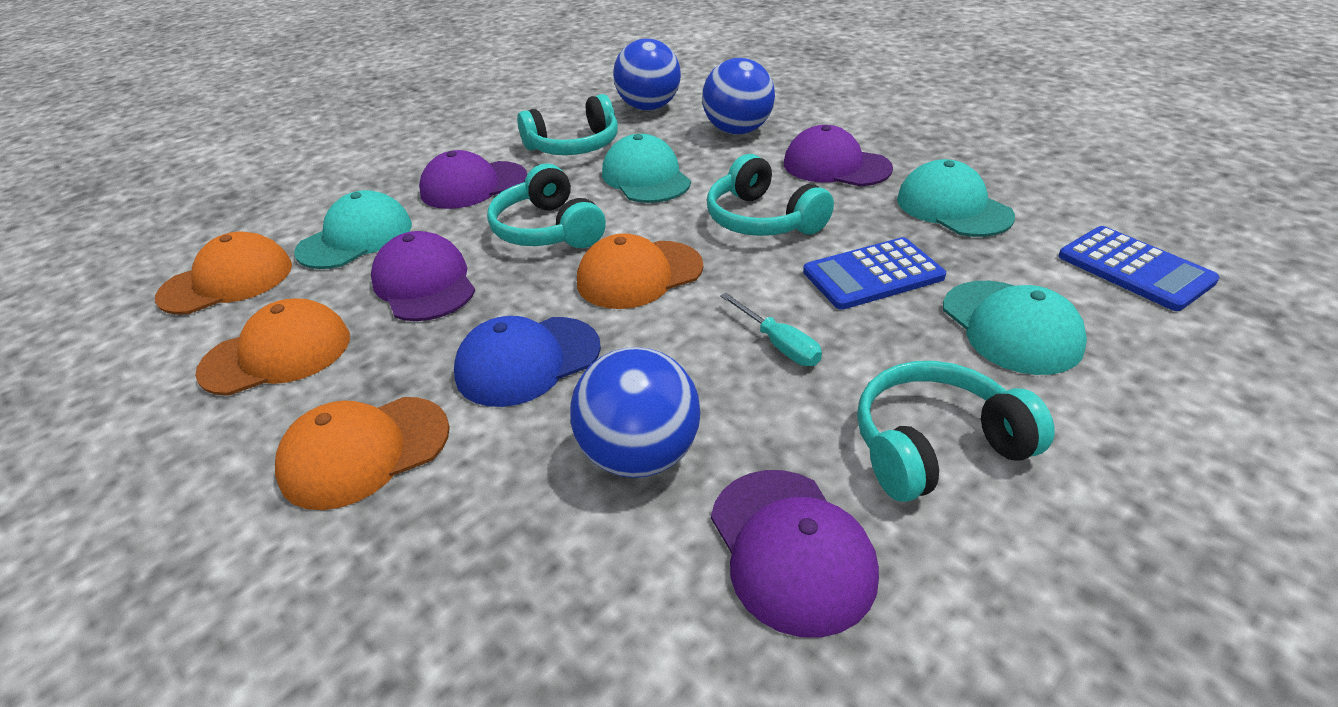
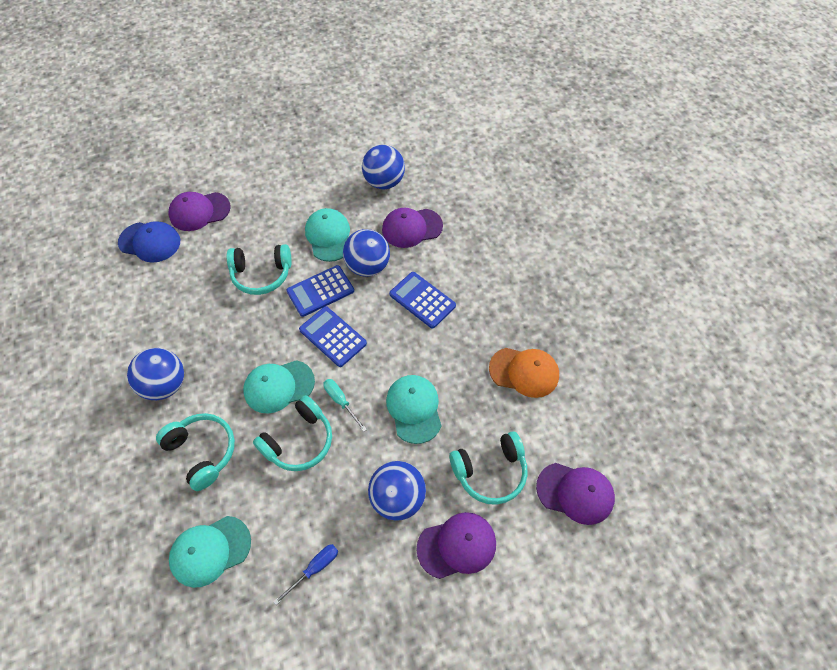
blue ball: 3 -> 4
blue calculator: 2 -> 3
blue screwdriver: 0 -> 1
orange cap: 4 -> 1

